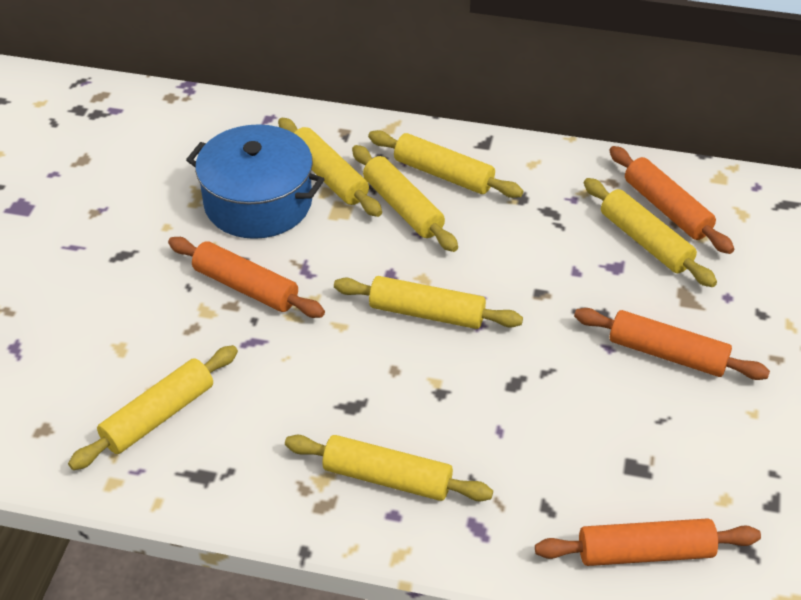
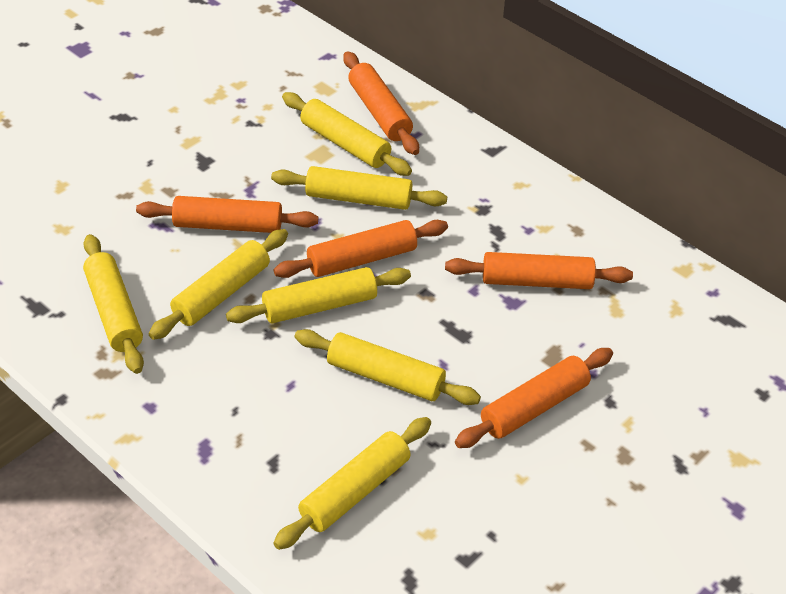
blue pot: 1 -> 0
orange rolling pin: 4 -> 5

